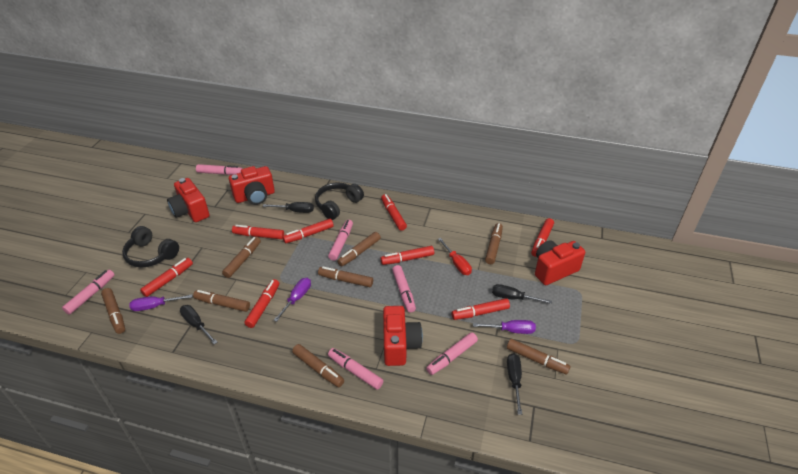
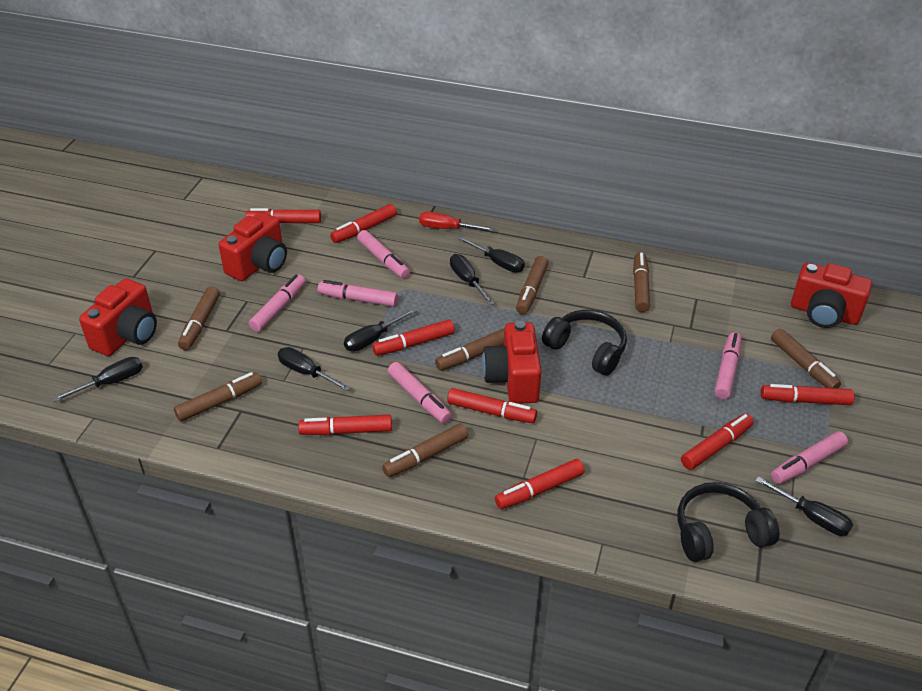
black screwdriver: 4 -> 6
brown marker: 8 -> 7
purple screwdriver: 3 -> 0

